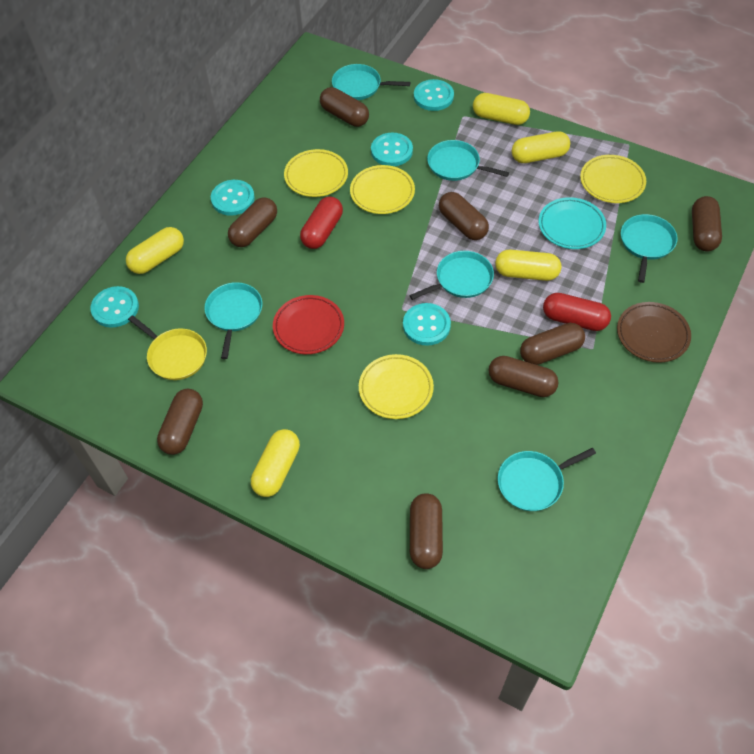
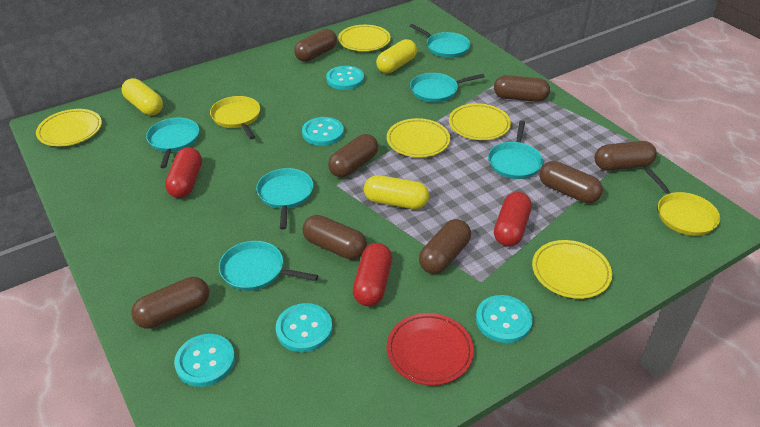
brown plate: 1 -> 0
red capsule: 2 -> 3
turquoise plate: 1 -> 0
yellow capsule: 5 -> 3
yellow pan: 1 -> 2
yellow plate: 4 -> 5

